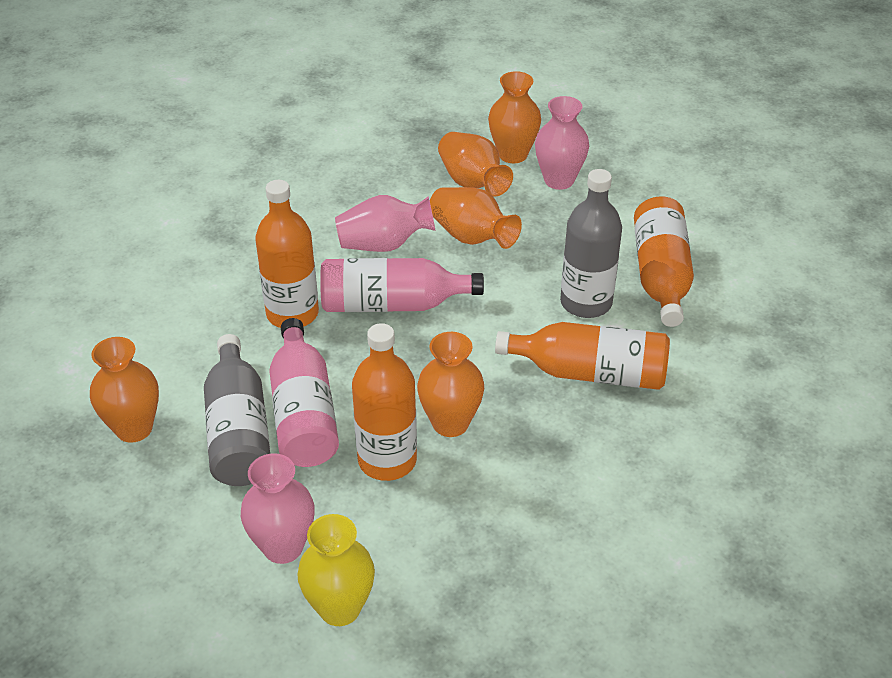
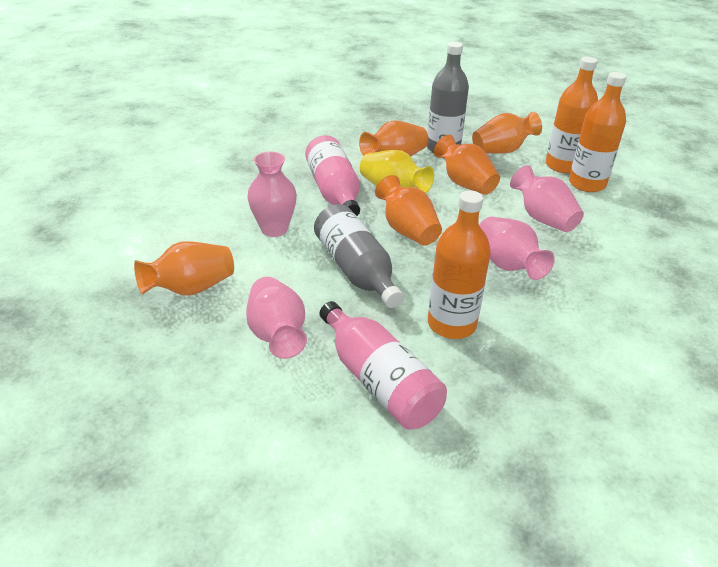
orange bottle: 4 -> 3
pink vase: 3 -> 4

